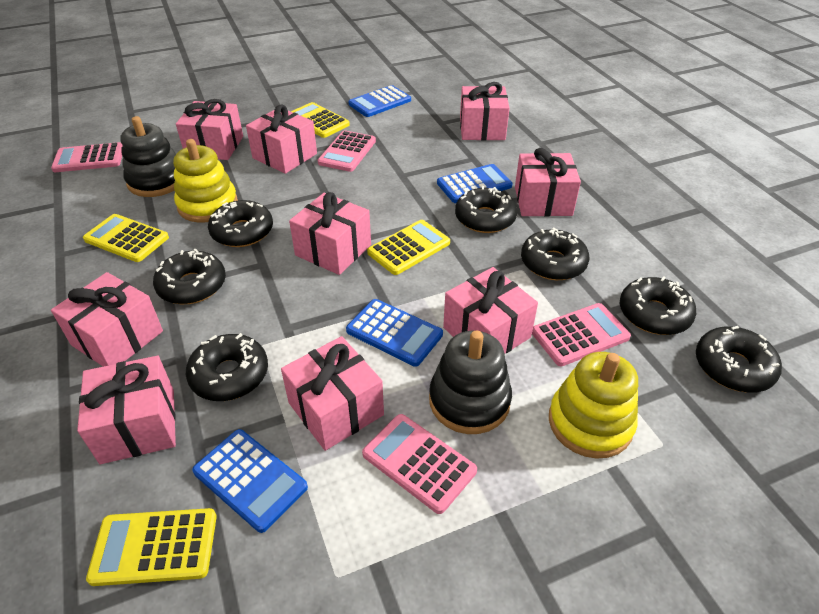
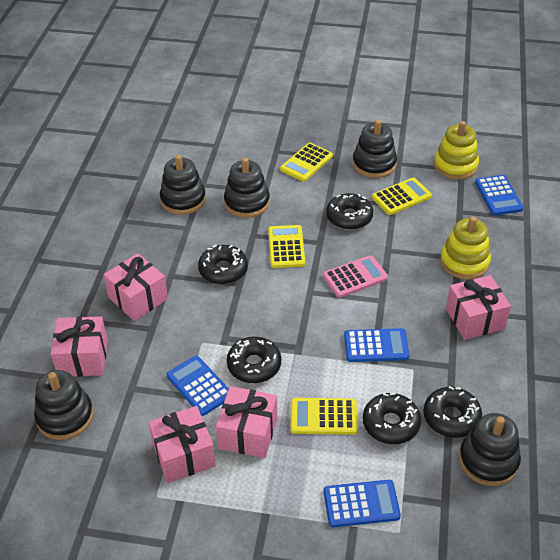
black donut: 7 -> 5
black stacking toy: 2 -> 5
pink calculator: 4 -> 1
pink gift: 9 -> 5

